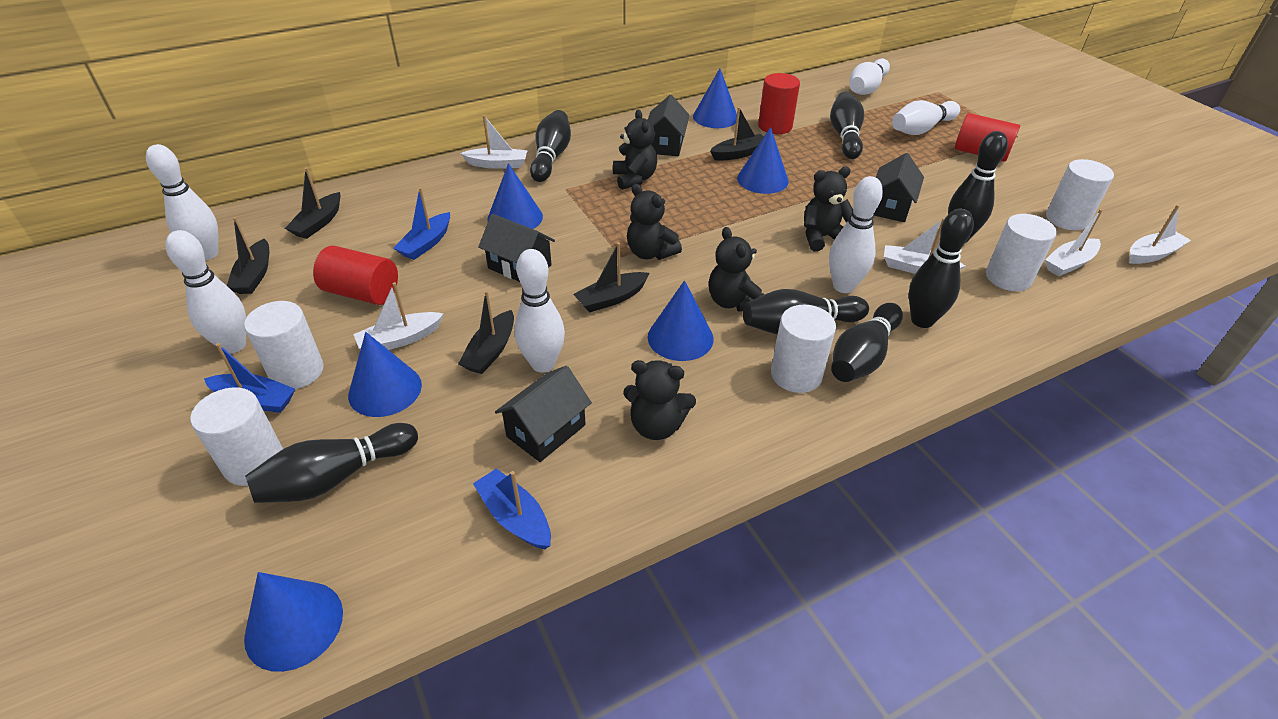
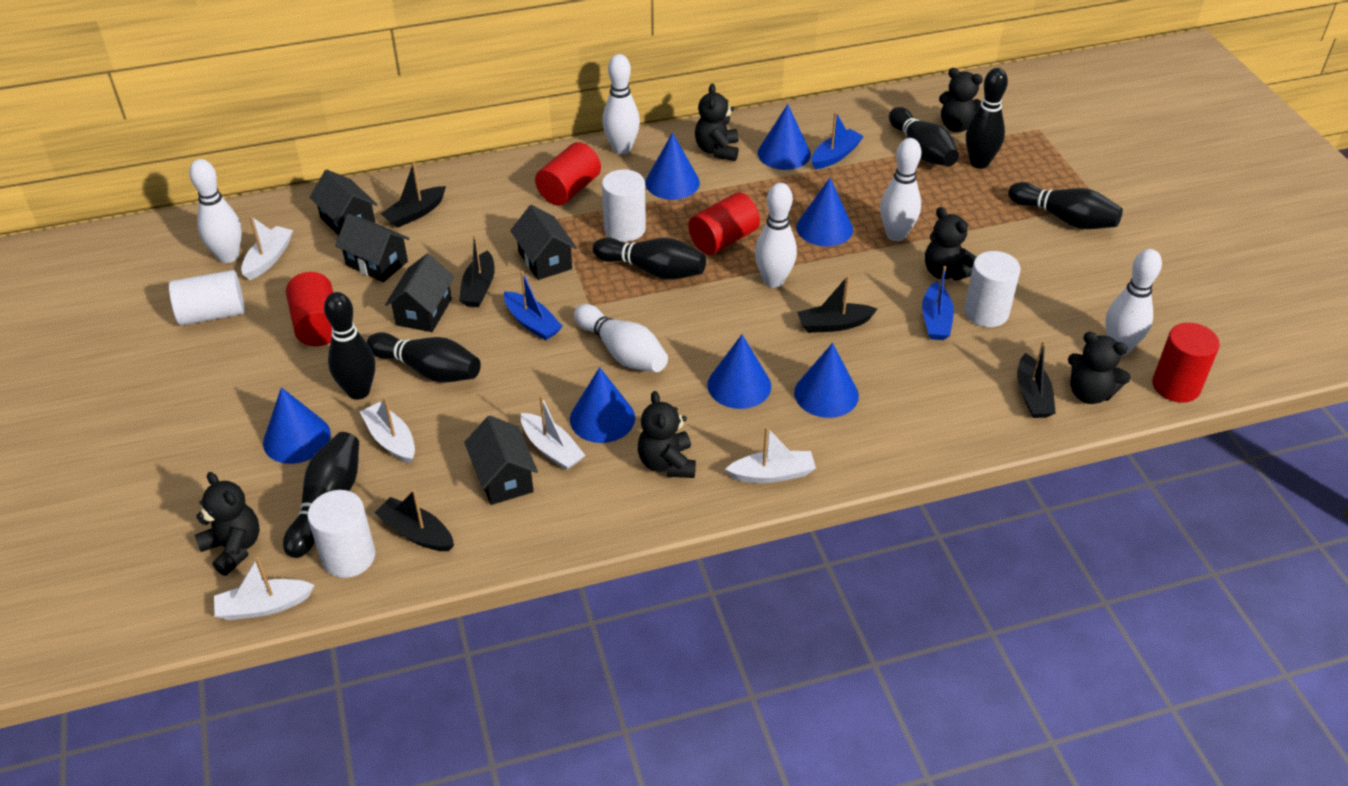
black house: 4 -> 5
black teddy bear: 5 -> 6
blue cone: 6 -> 7
red cylinder: 3 -> 4
white cylinder: 5 -> 4

